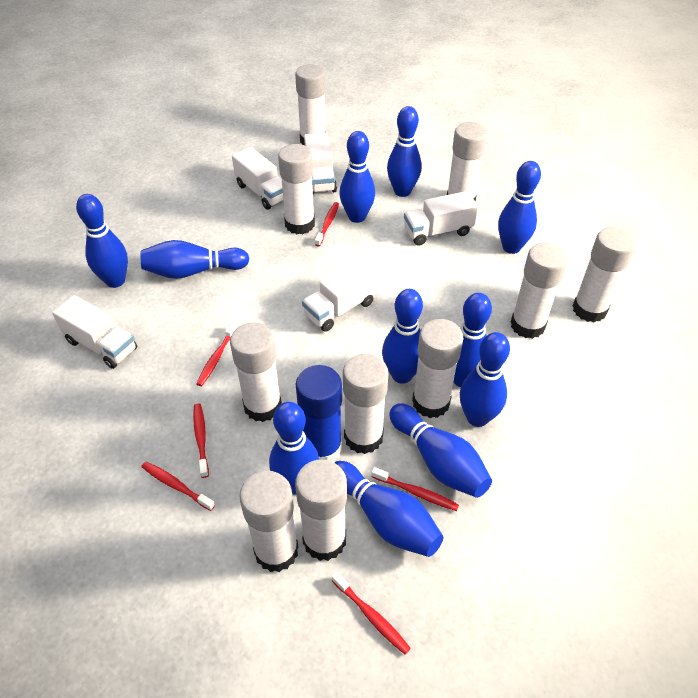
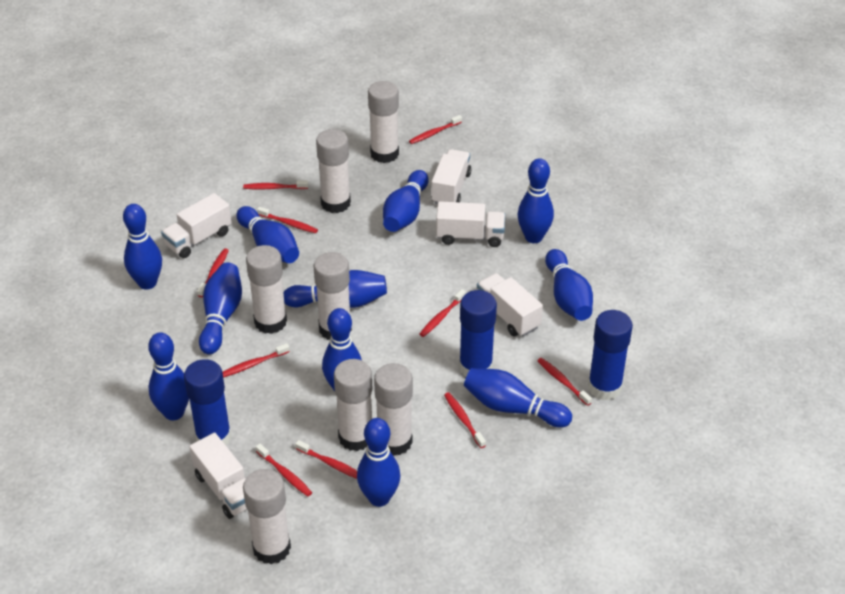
blue glue stick: 1 -> 3
red toothbrush: 6 -> 10
white glue stick: 10 -> 7

